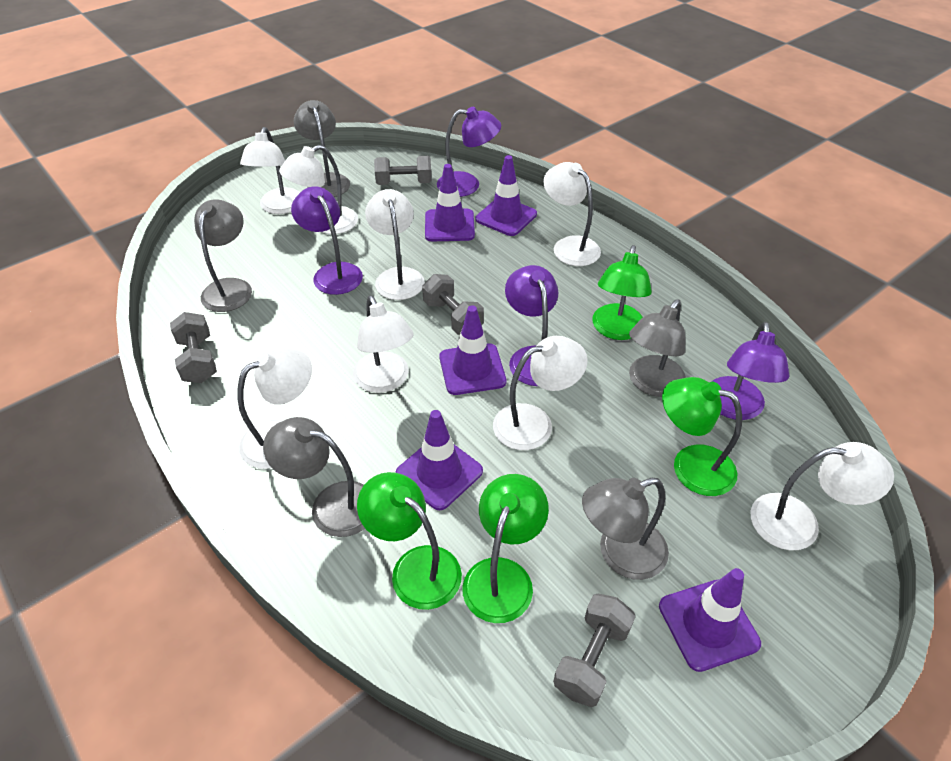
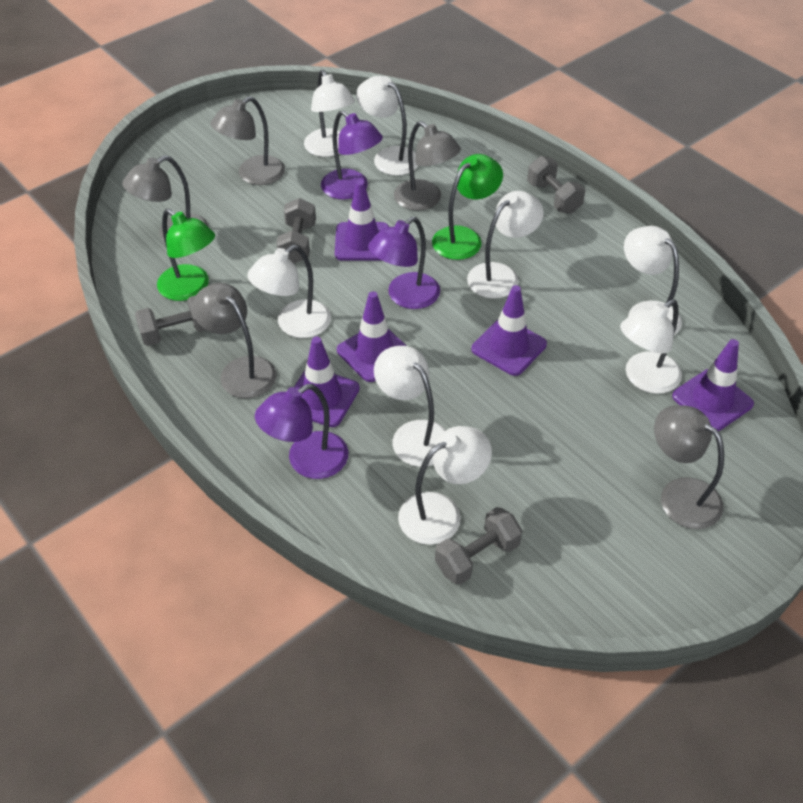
green lamp: 4 -> 2
purple lamp: 4 -> 3

